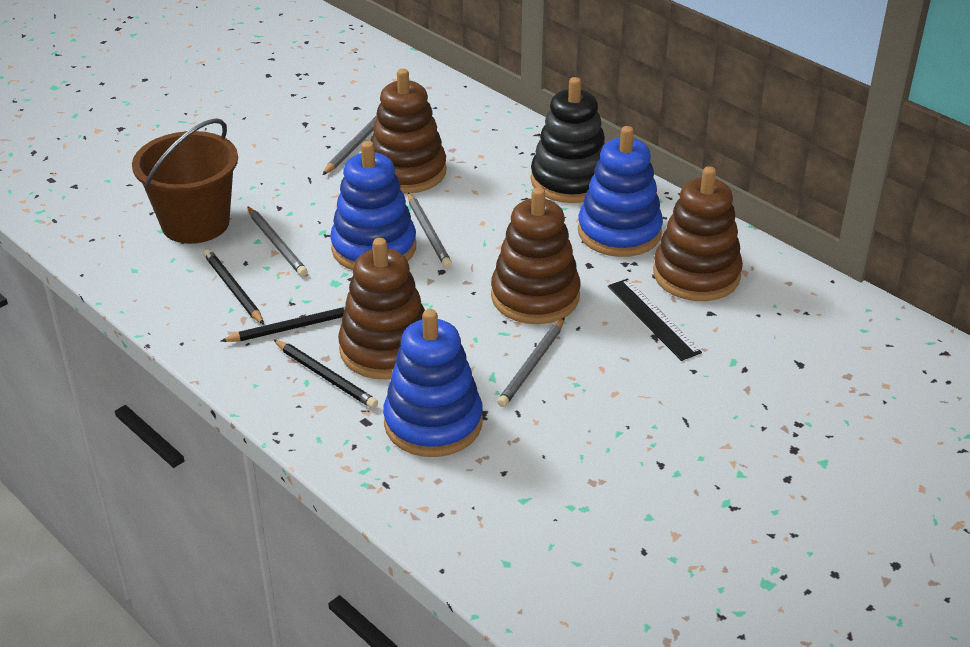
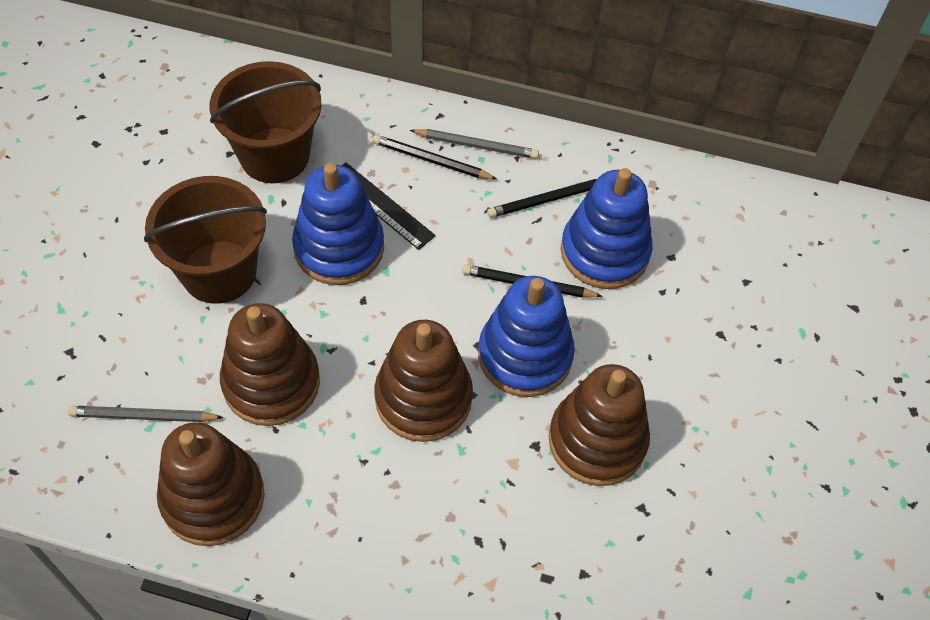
black stacking toy: 1 -> 0
brown bucket: 1 -> 2
grey pencil: 4 -> 2

